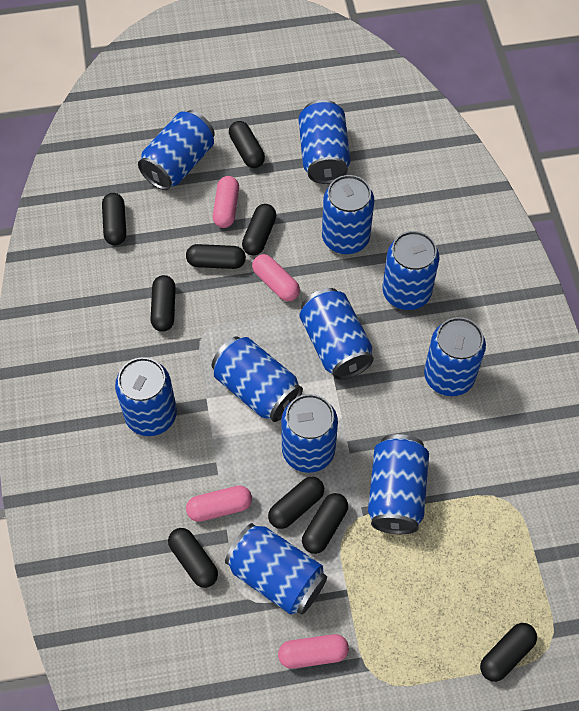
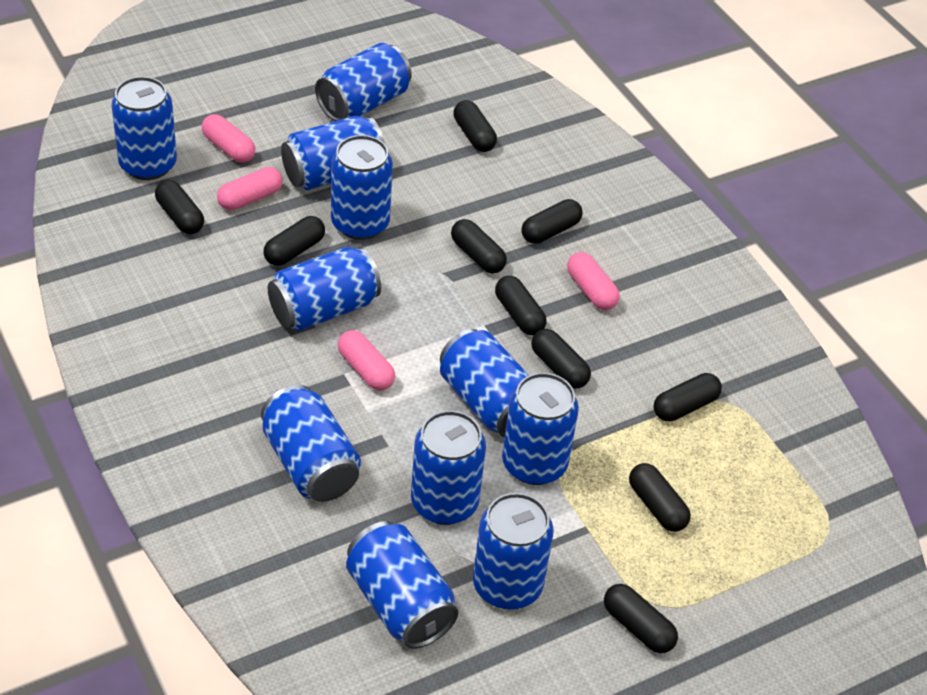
black capsule: 9 -> 10

